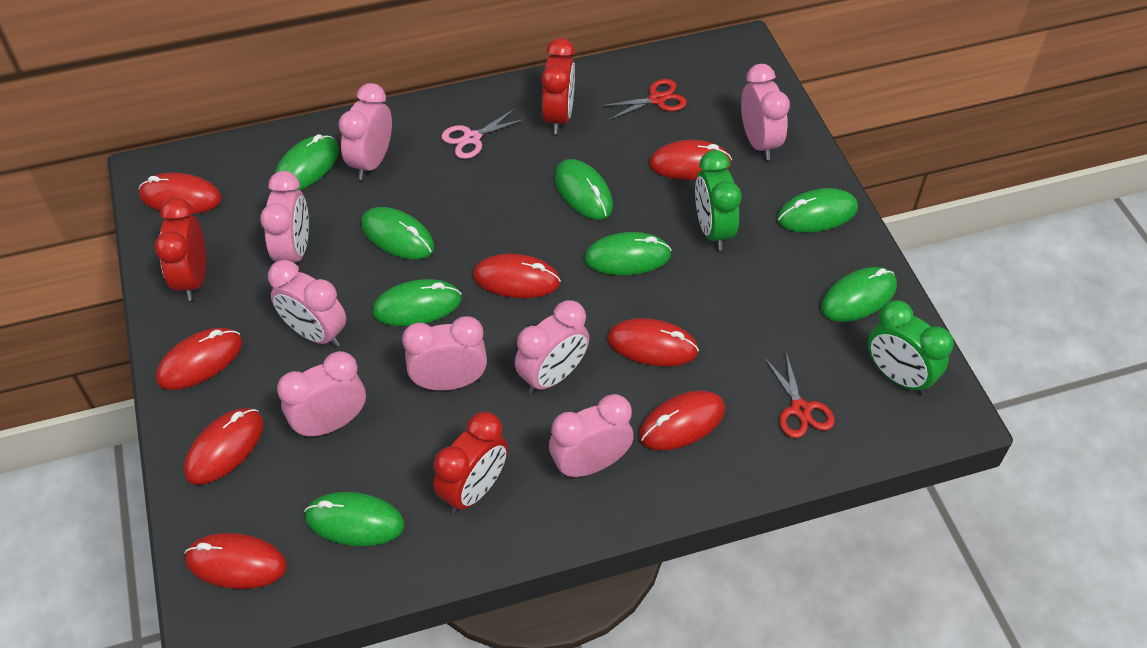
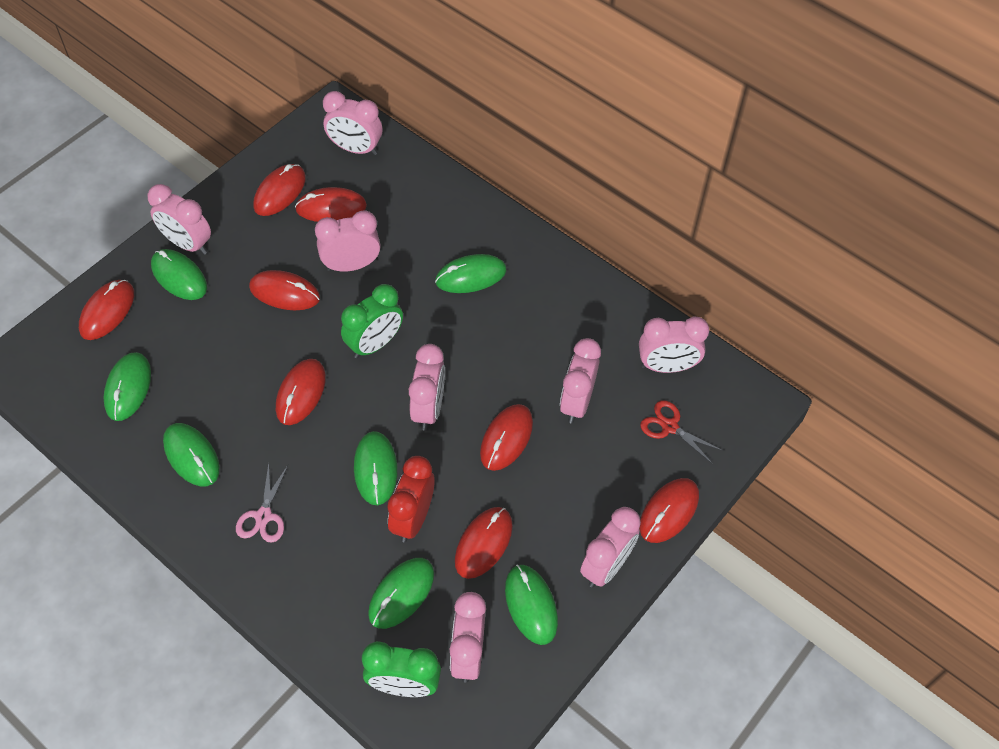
green mouse: 8 -> 7
red clock: 3 -> 1
red scissors: 2 -> 1

